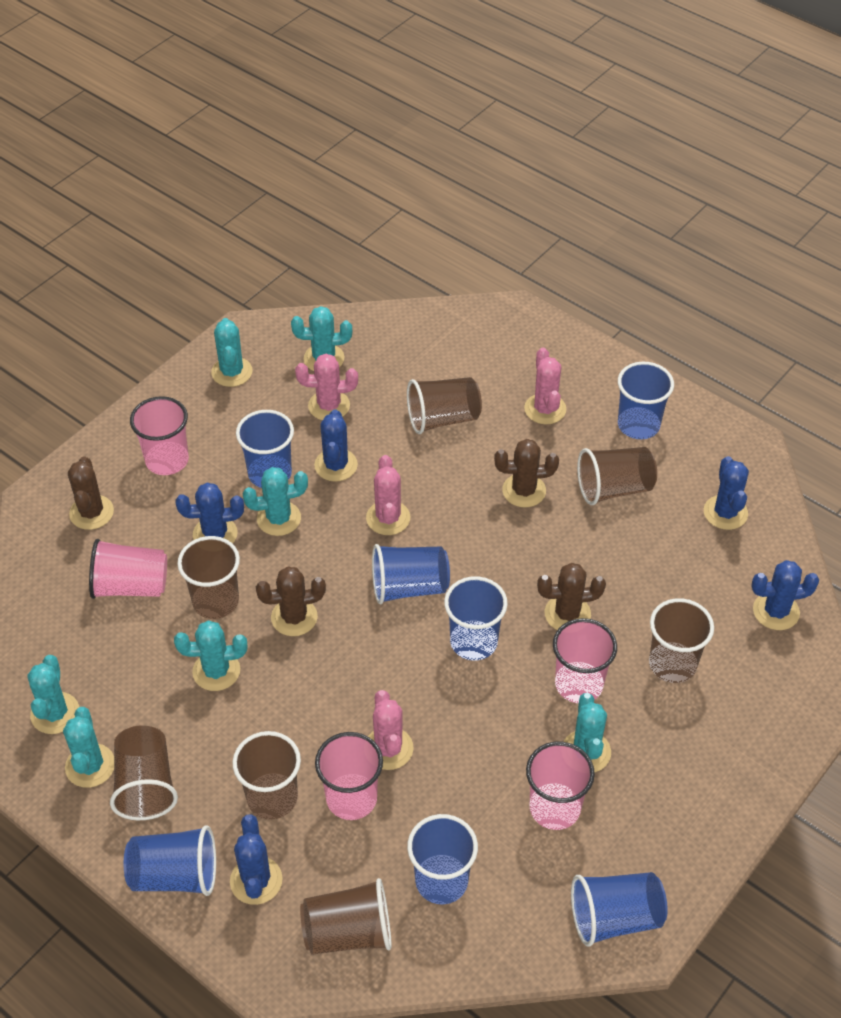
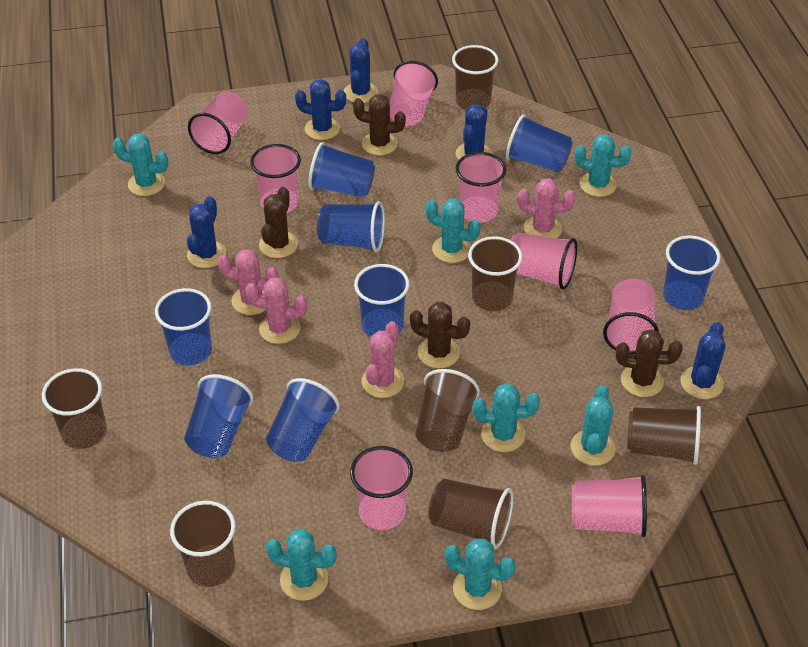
blue cup: 7 -> 8
pink cup: 5 -> 8

